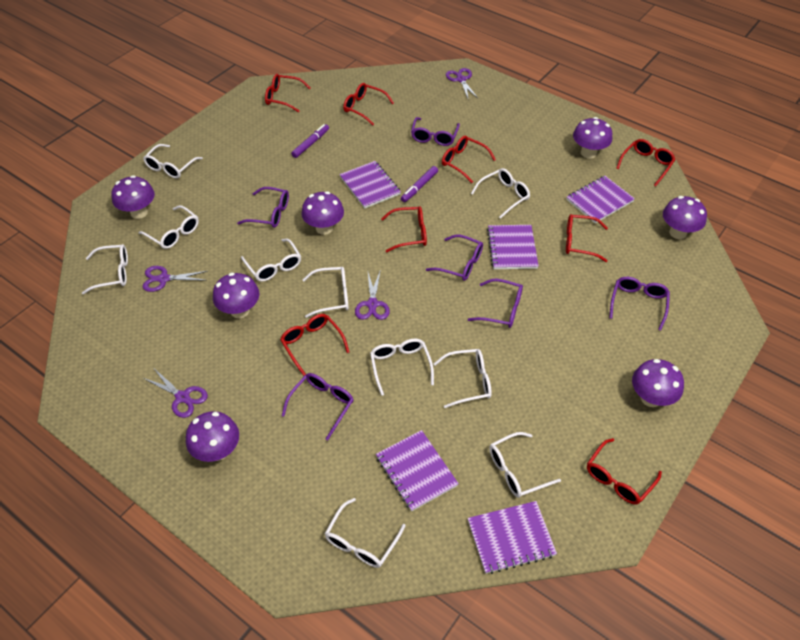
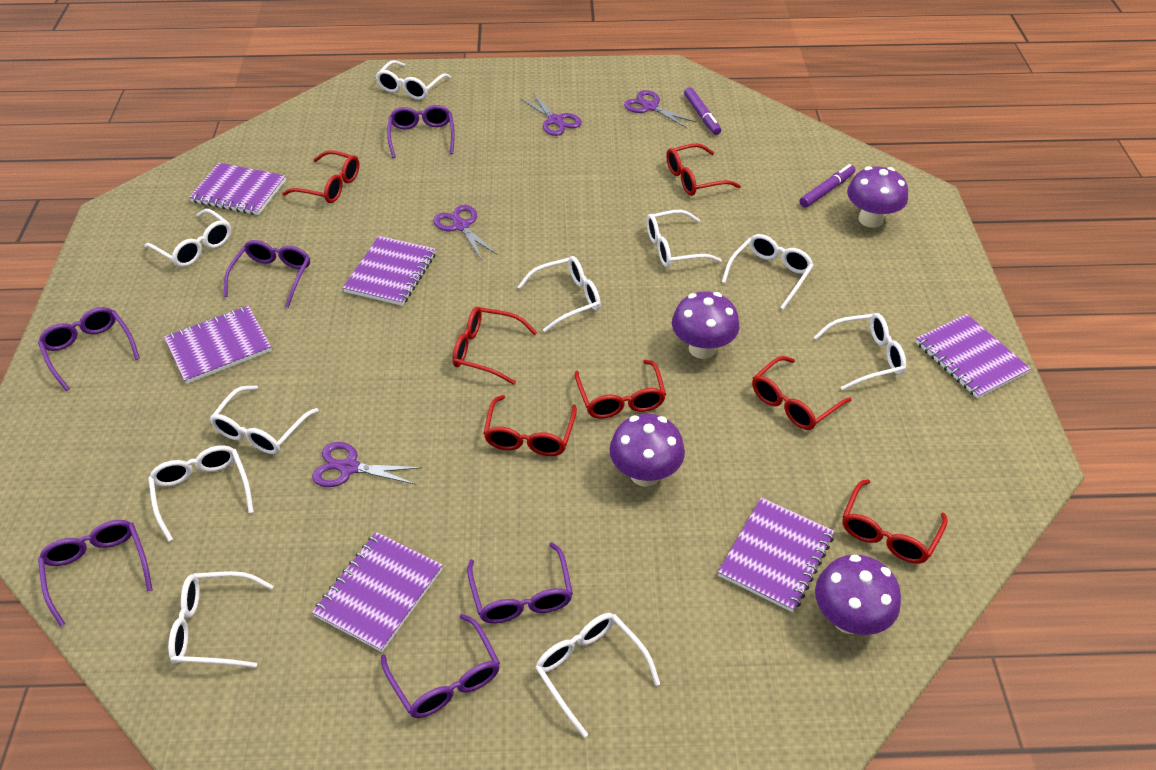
purple mushroom: 7 -> 4
purple notebook: 5 -> 6
red glasses: 8 -> 7

